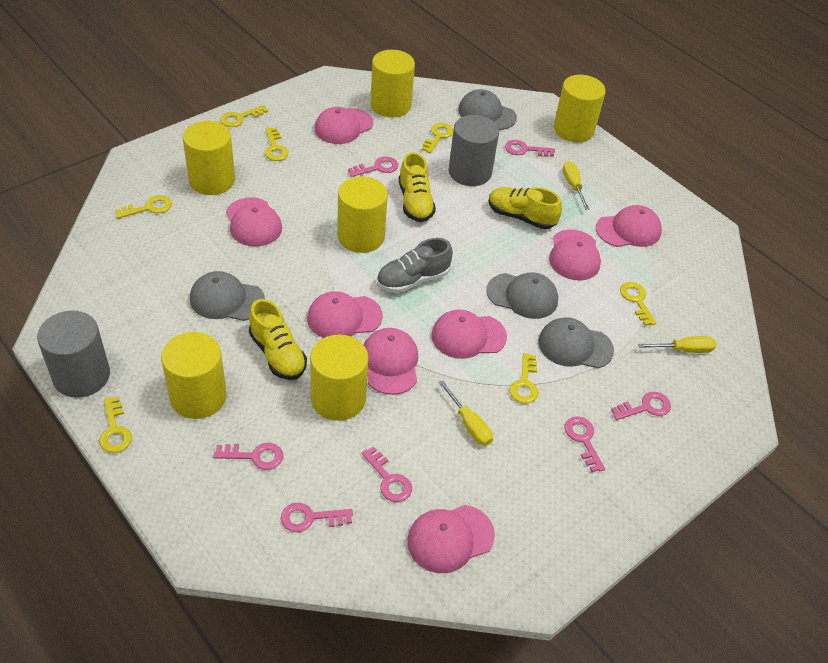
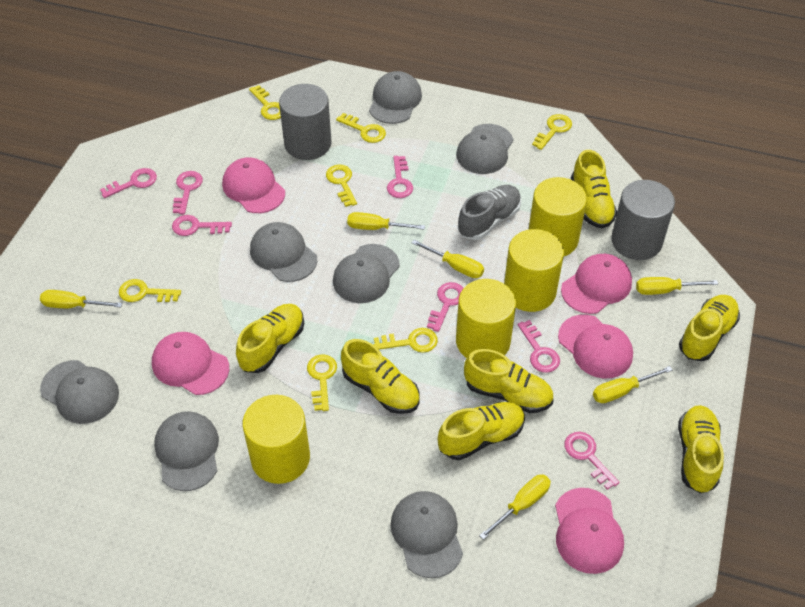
grey cap: 4 -> 7
pink cap: 8 -> 5
yellow cylinder: 6 -> 4
yellow screwdriver: 3 -> 6
yellow shoe: 3 -> 7

